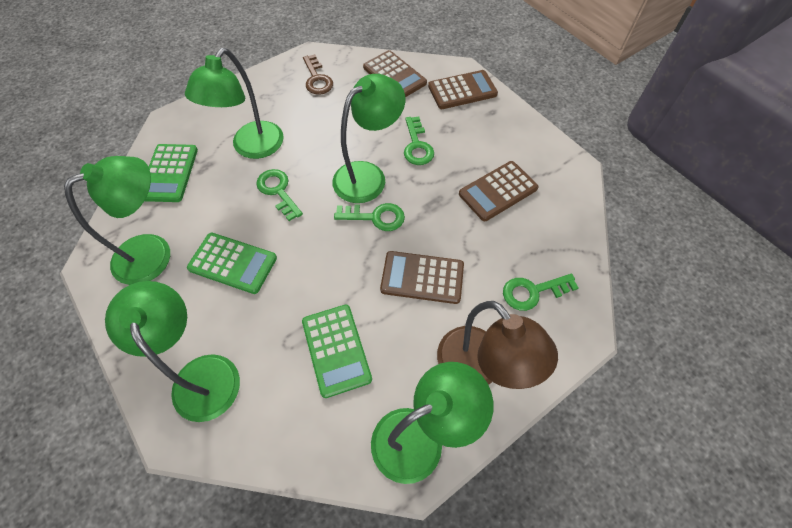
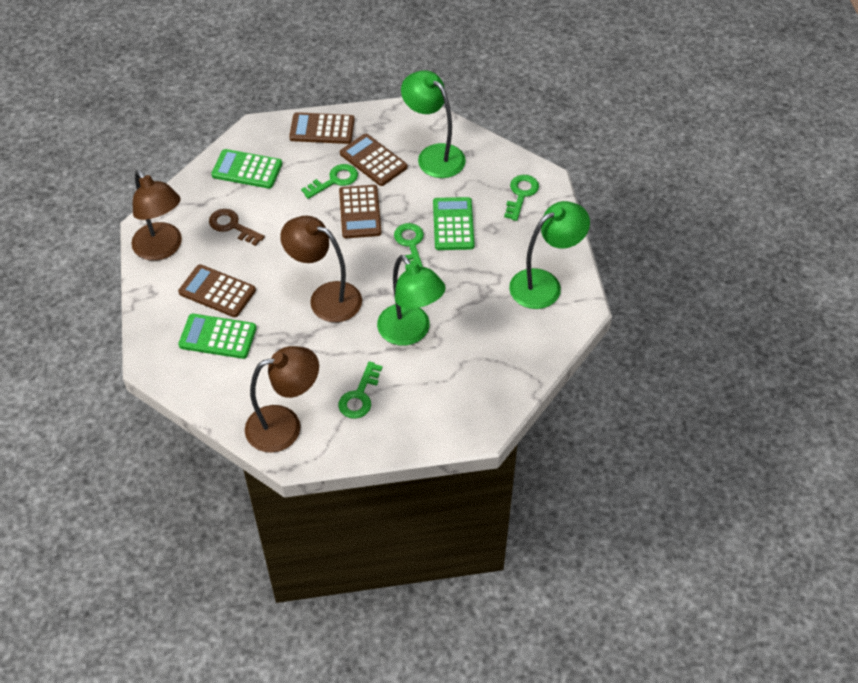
brown lamp: 1 -> 3
green lamp: 5 -> 3

